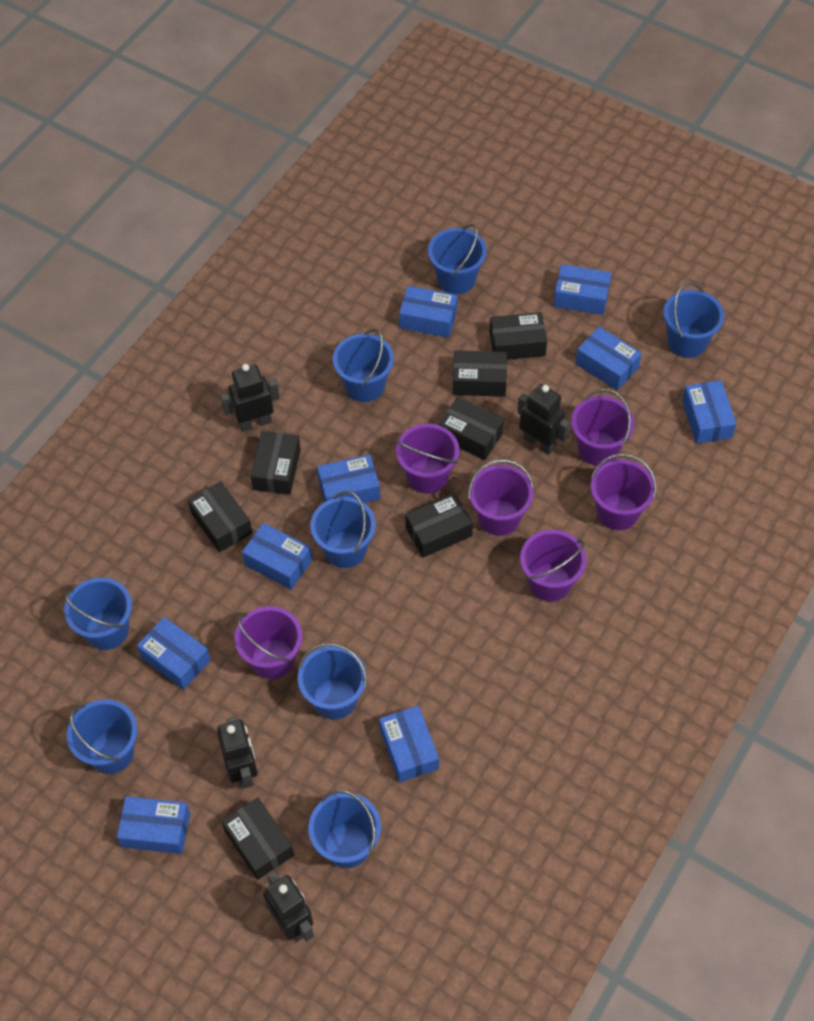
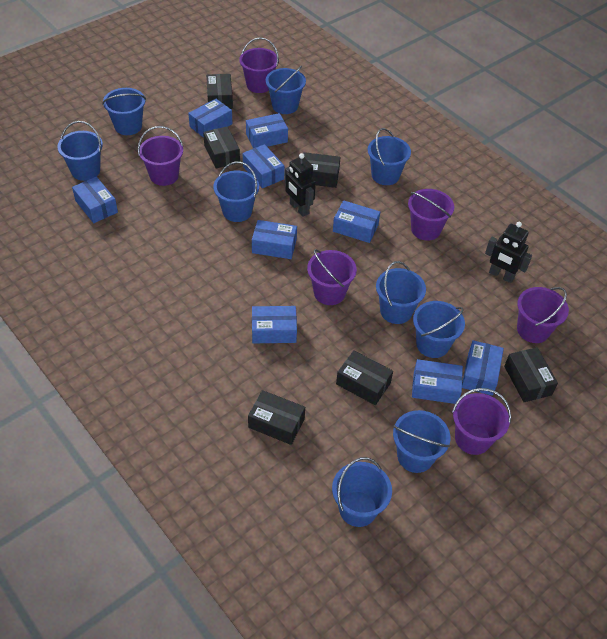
black box: 7 -> 6
black robot: 4 -> 2
blue bucket: 8 -> 9

